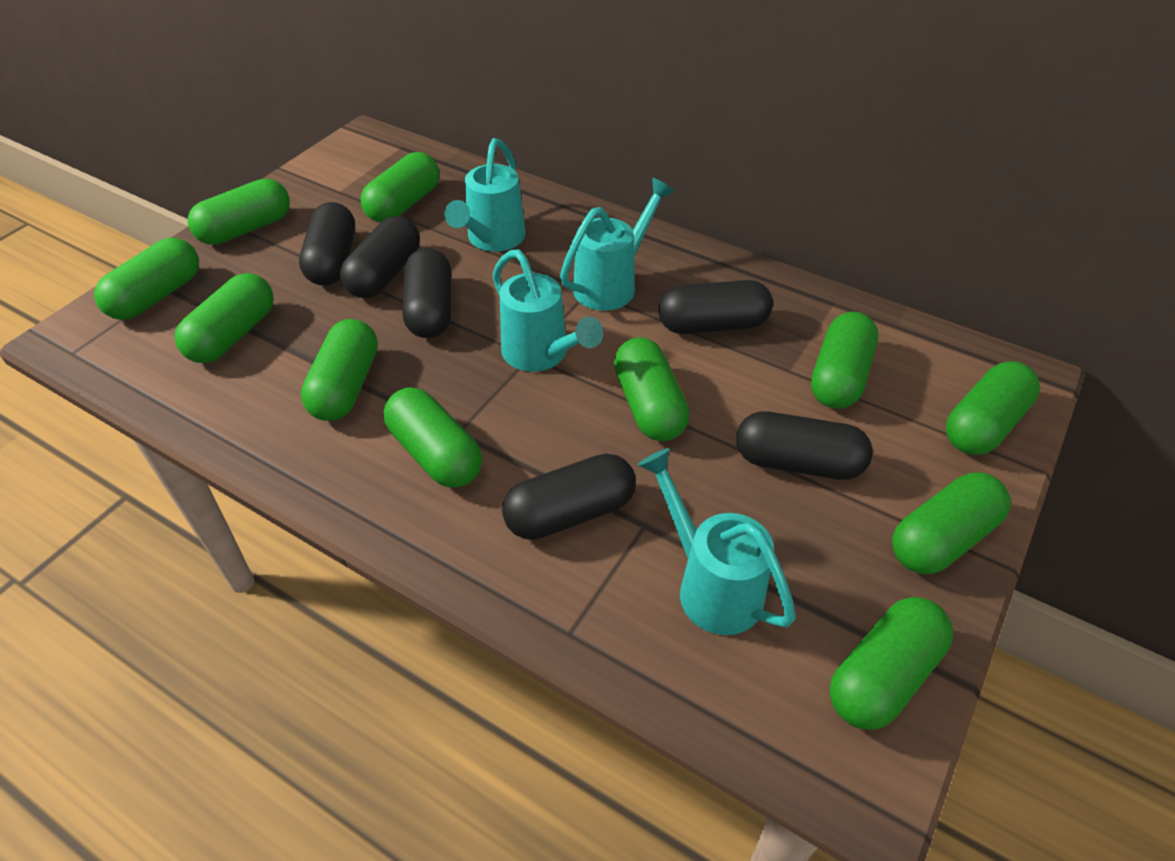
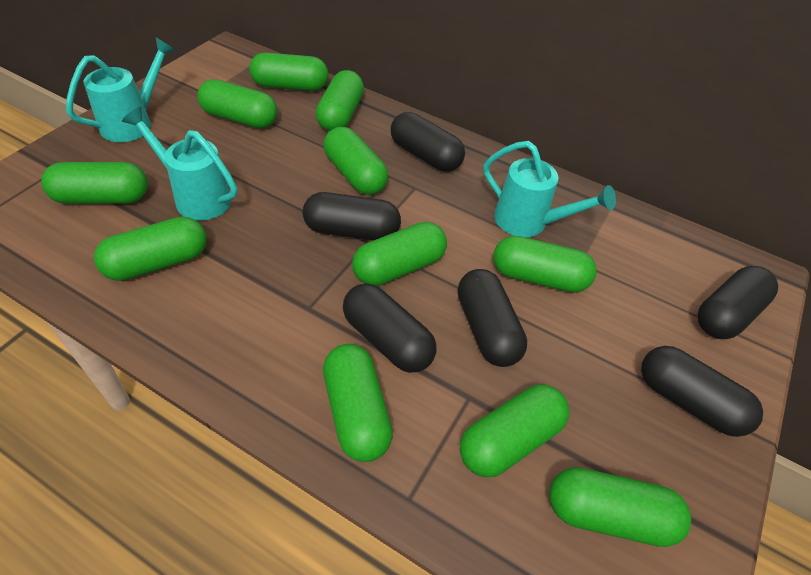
turquoise watering can: 4 -> 3

